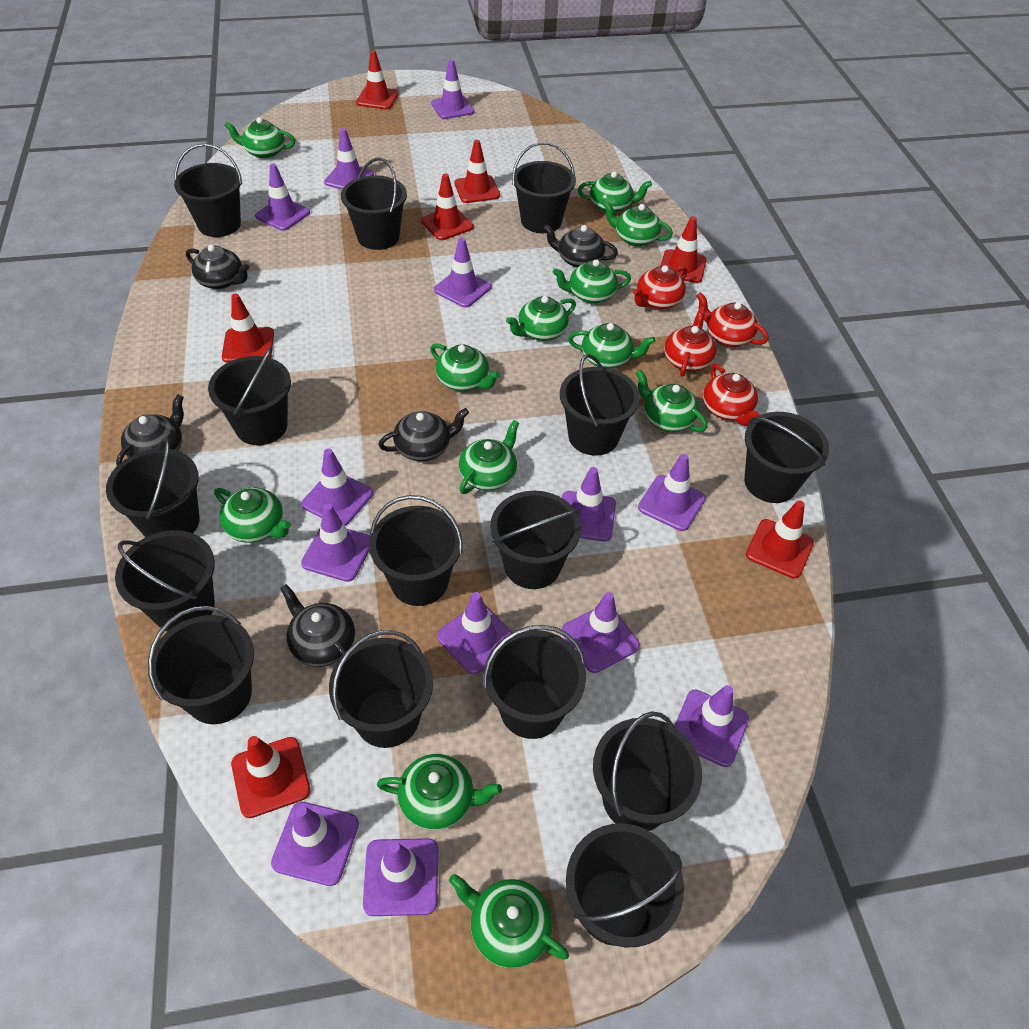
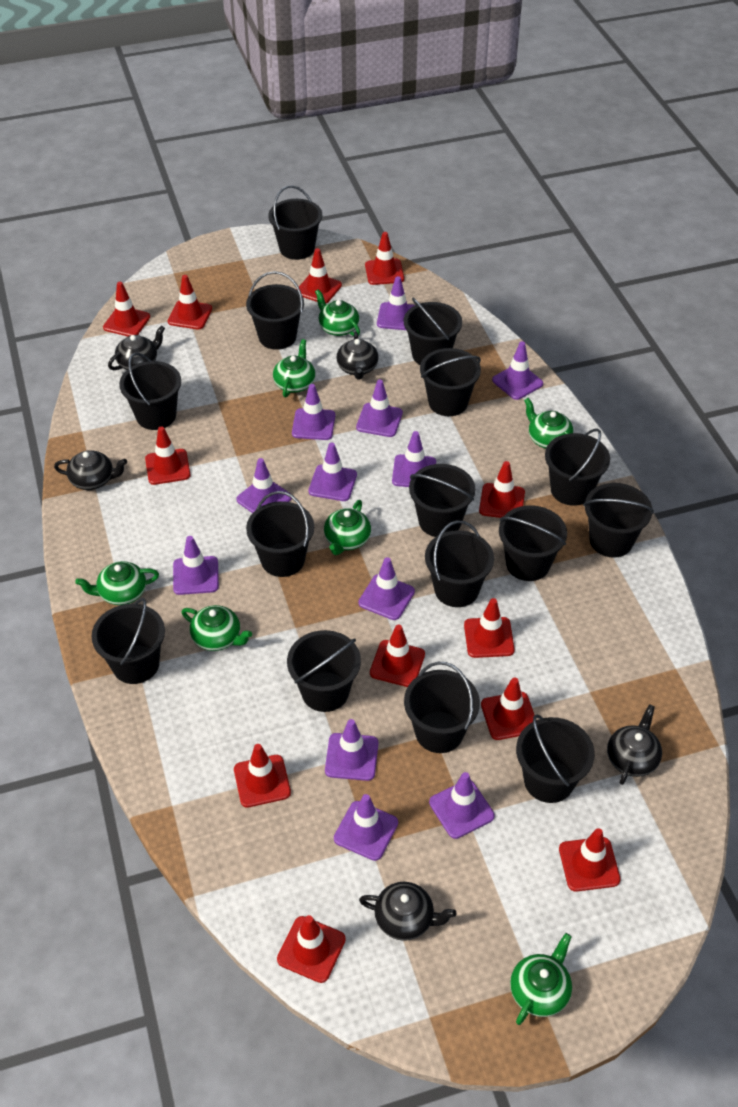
green teapot: 12 -> 7
purple traffic cone: 13 -> 12
red teapot: 4 -> 0
red traffic cone: 7 -> 12

